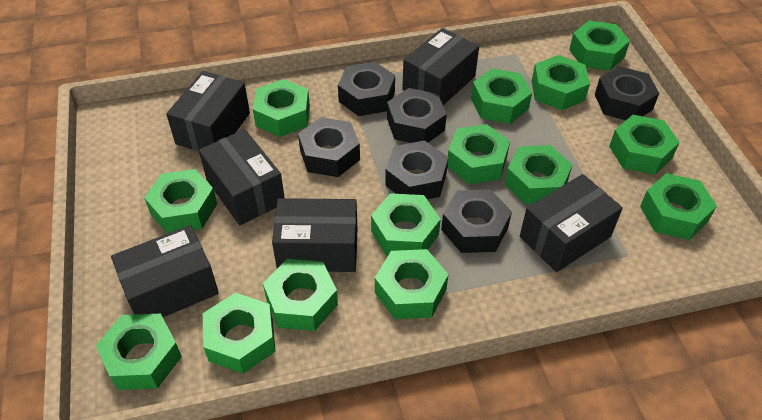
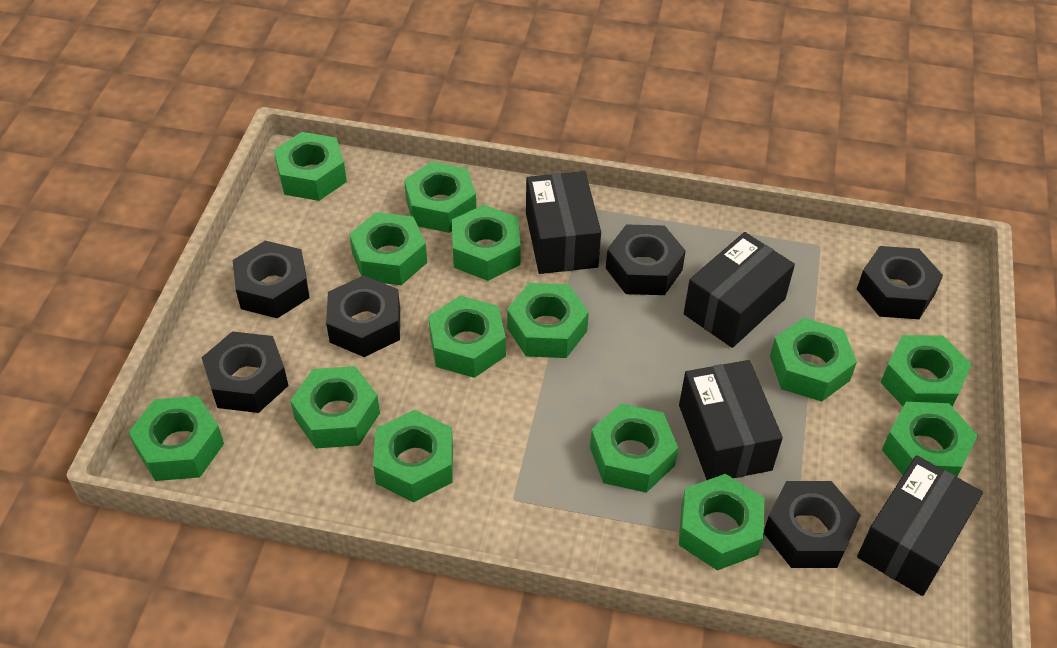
black box: 6 -> 4

